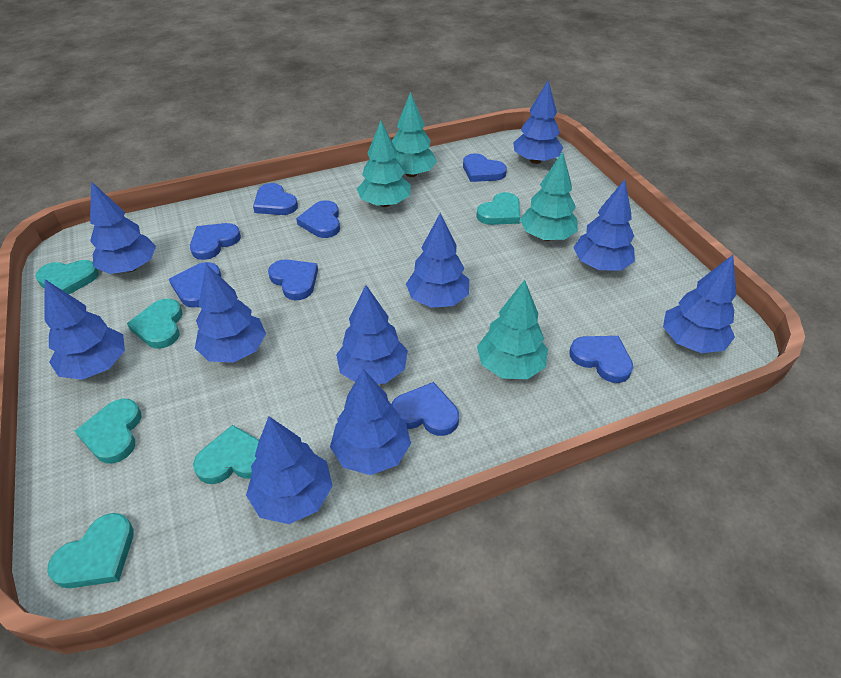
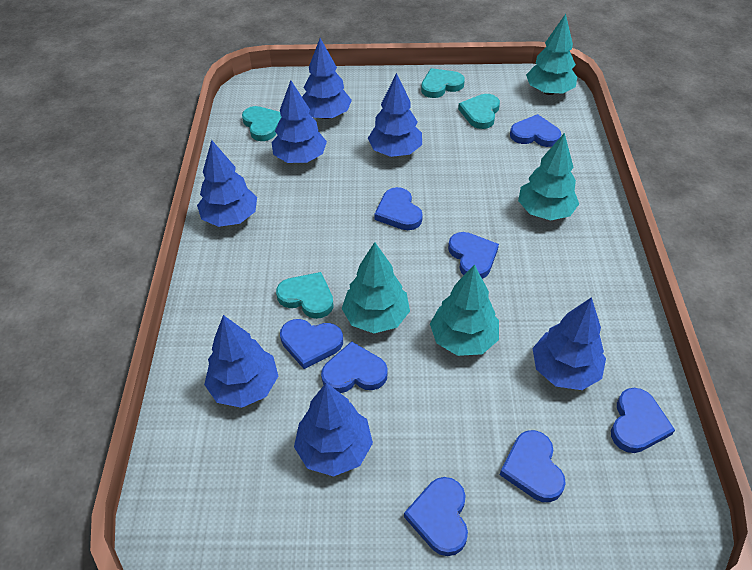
blue tree: 10 -> 7
turquoise heart: 6 -> 4

